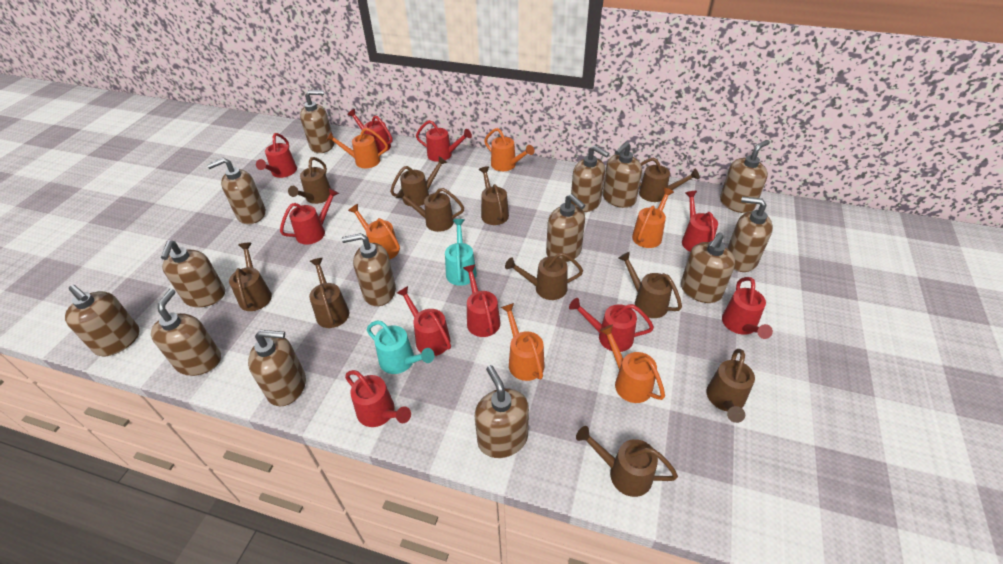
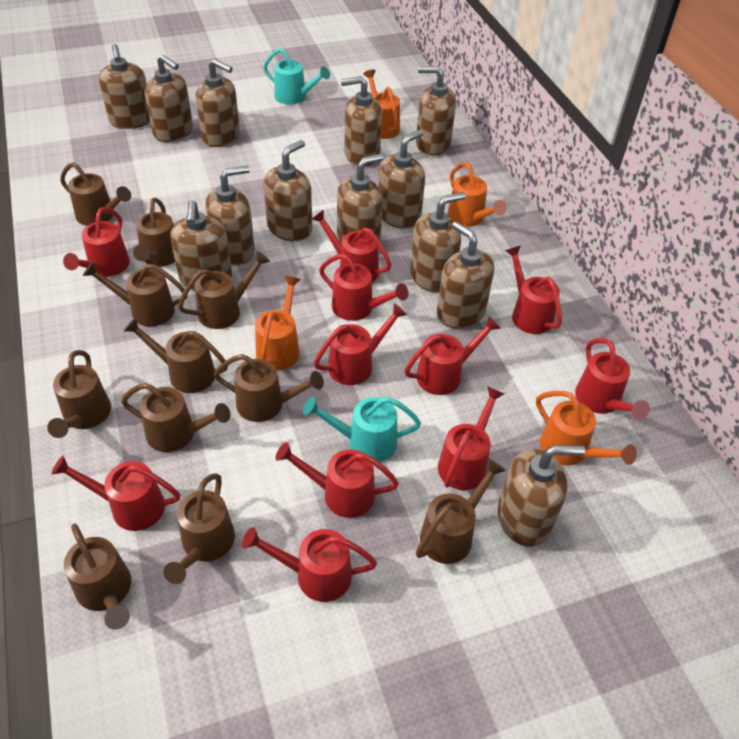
brown soap dispenser: 14 -> 13
orange watering can: 6 -> 4
red watering can: 10 -> 11

